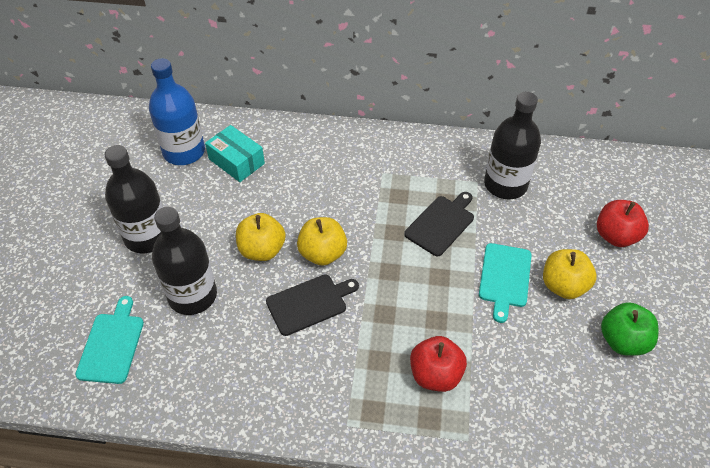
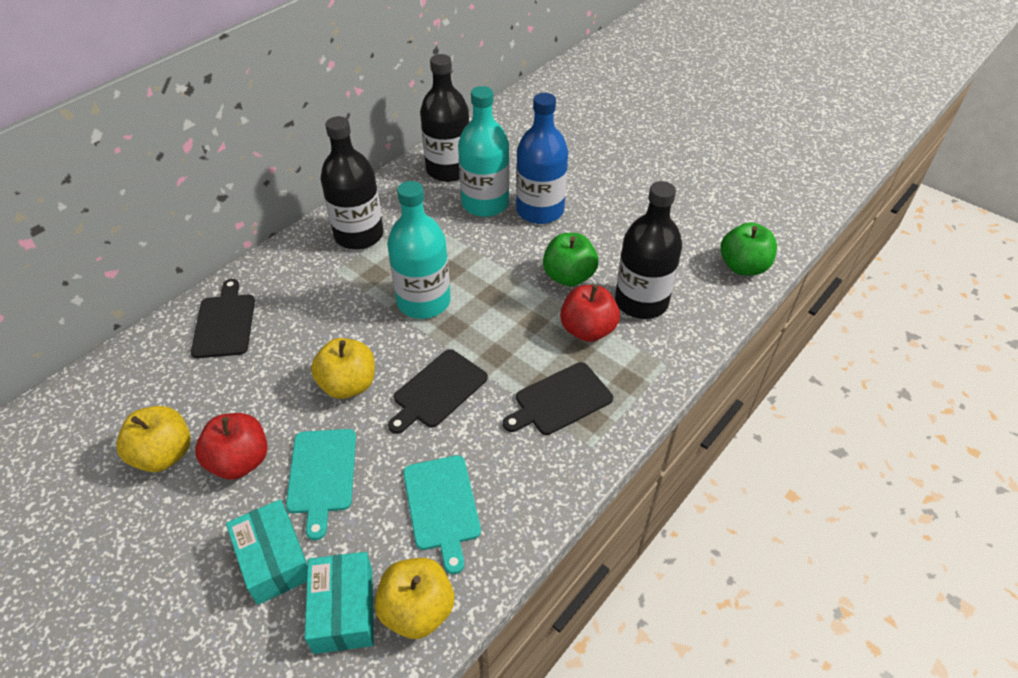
black cutting board: 2 -> 3
green apple: 1 -> 2
turquoise bottle: 0 -> 2
turquoise box: 1 -> 2

